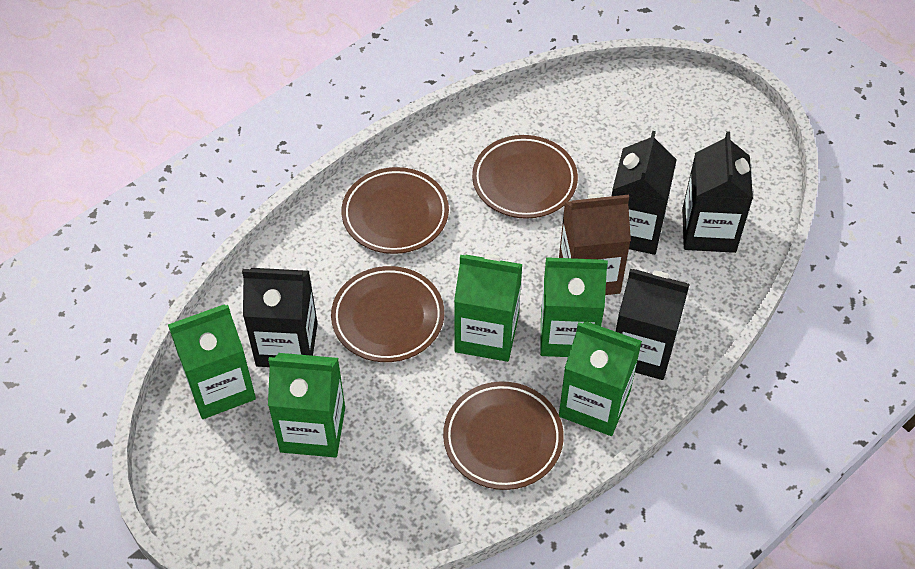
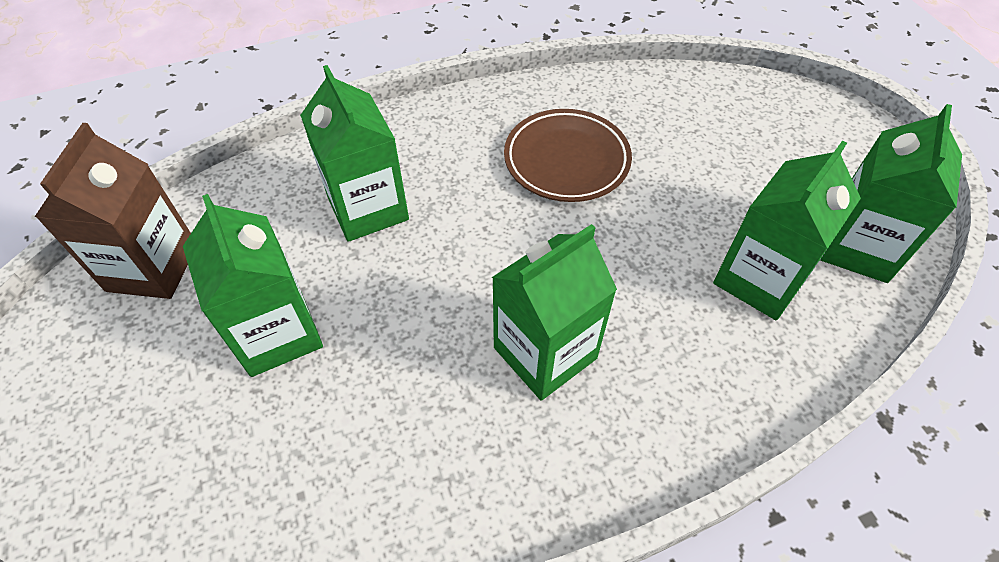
black carton: 4 -> 0
brown plate: 4 -> 1

